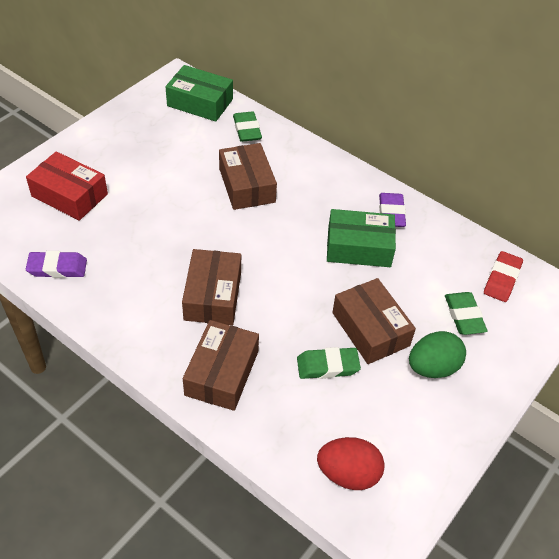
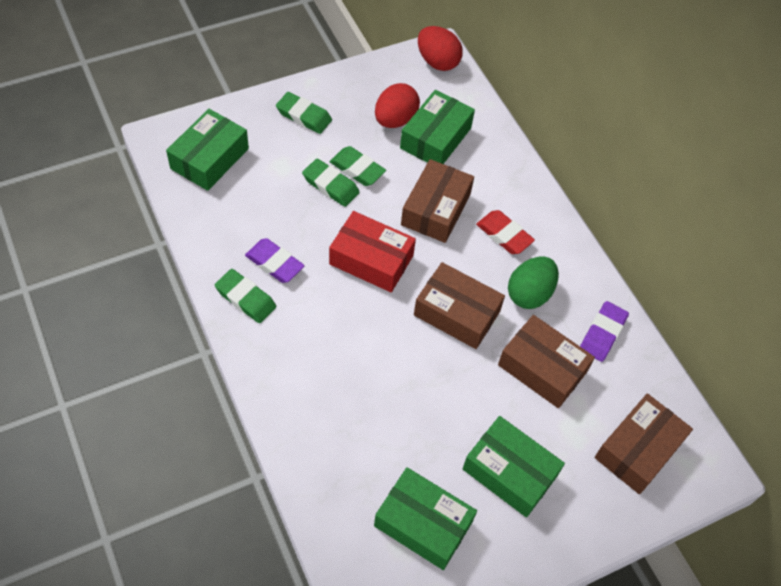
green box: 2 -> 4
green eraser: 3 -> 4
red egg: 1 -> 2

